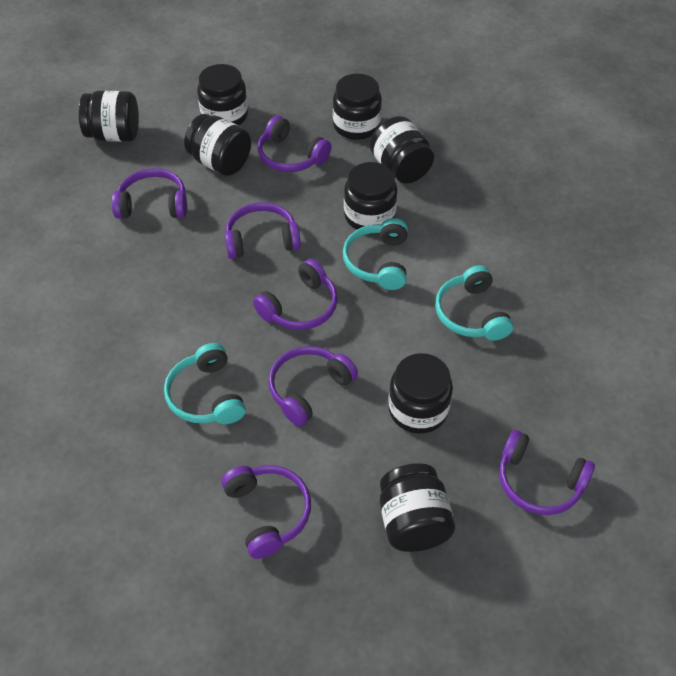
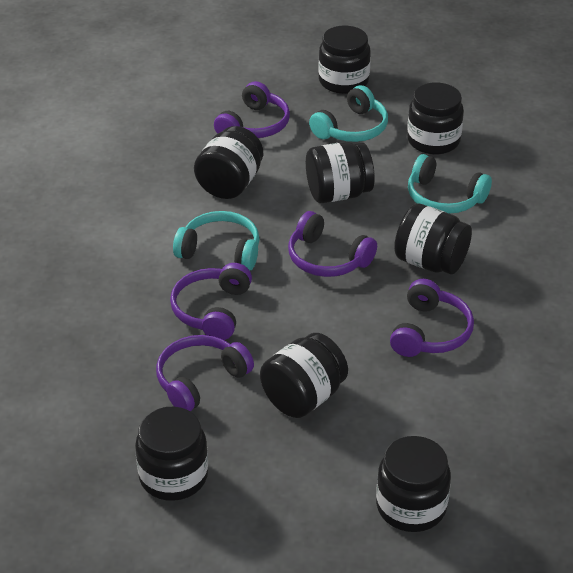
purple headphones: 7 -> 5

